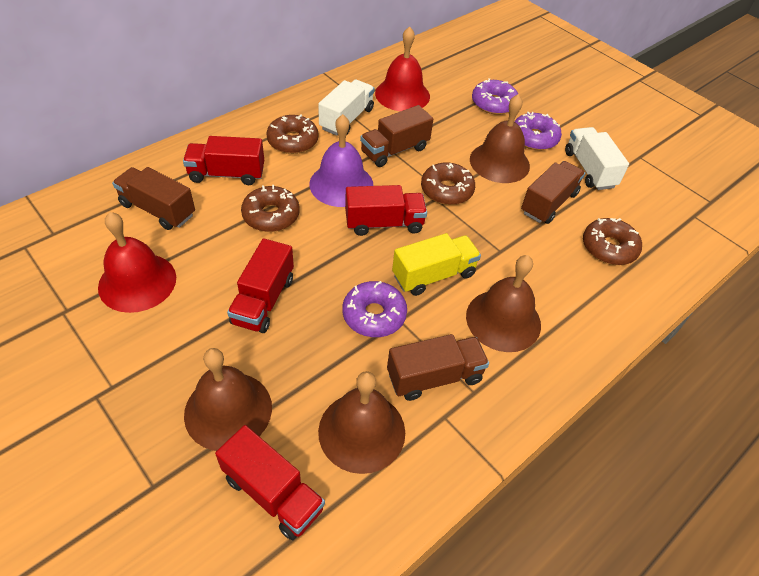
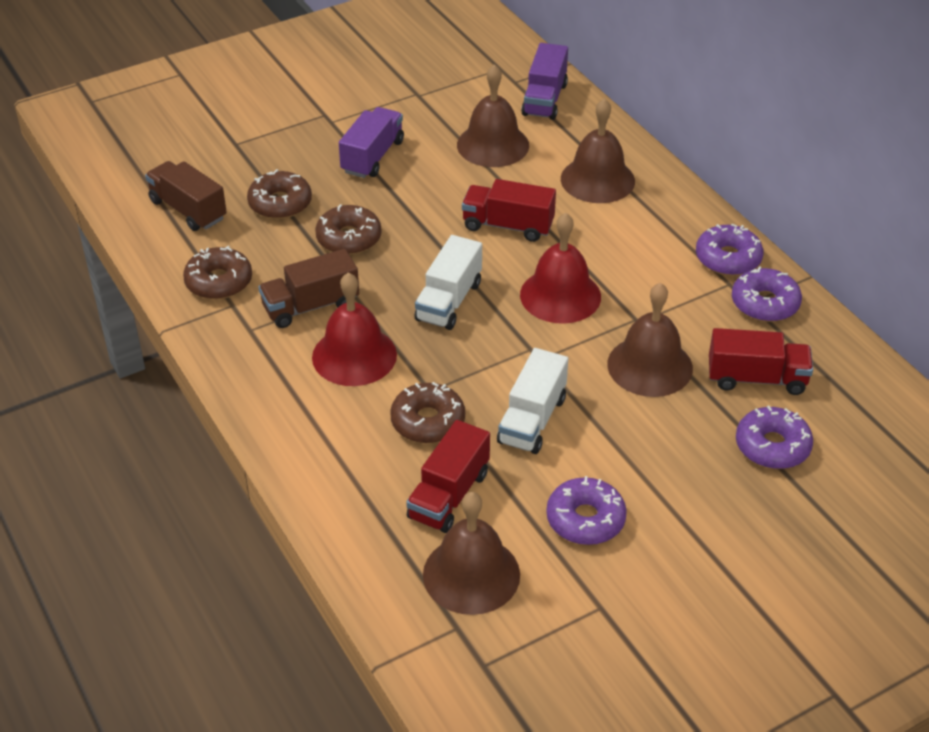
brown truck: 4 -> 2
purple bell: 1 -> 0
purple donut: 3 -> 4
purple truck: 0 -> 2
red truck: 4 -> 3
yellow truck: 1 -> 0

